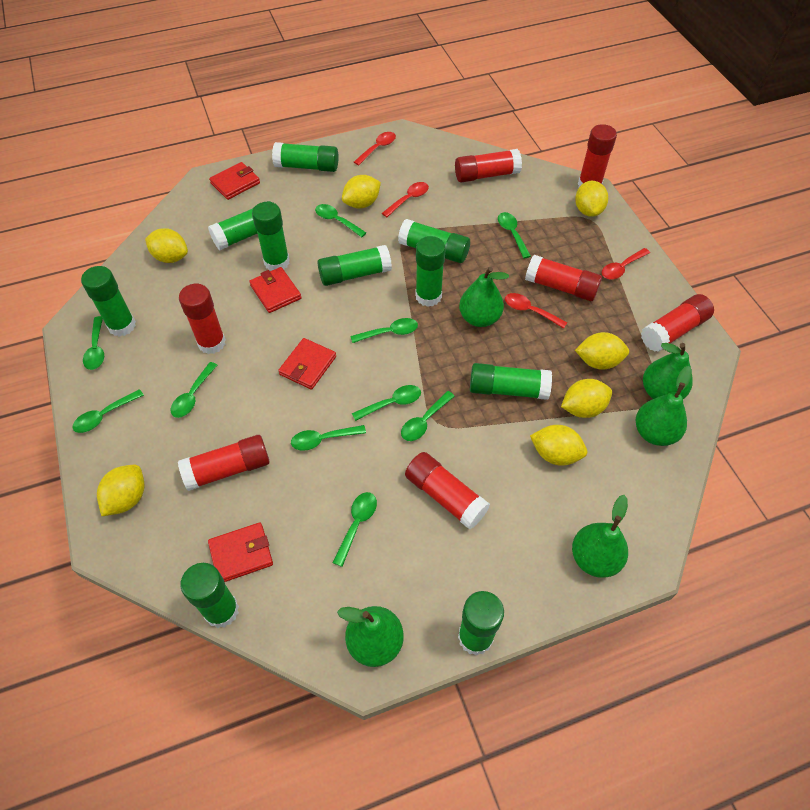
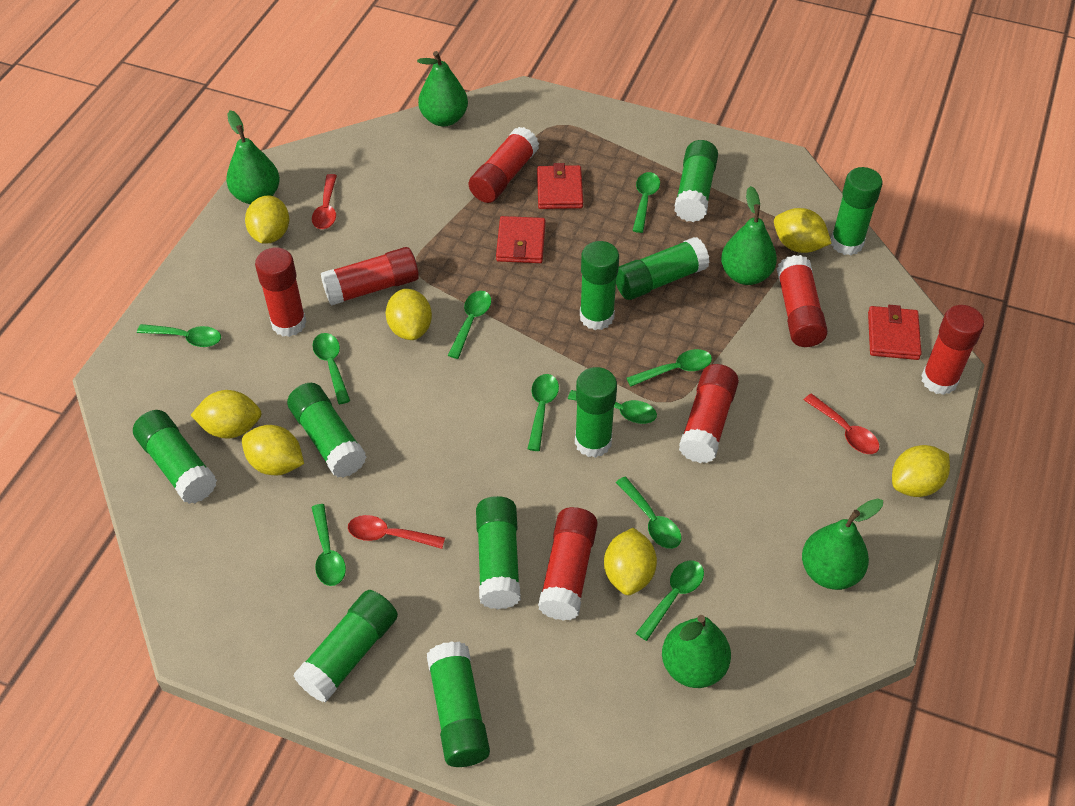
red spoon: 4 -> 3
red wallet: 4 -> 3

